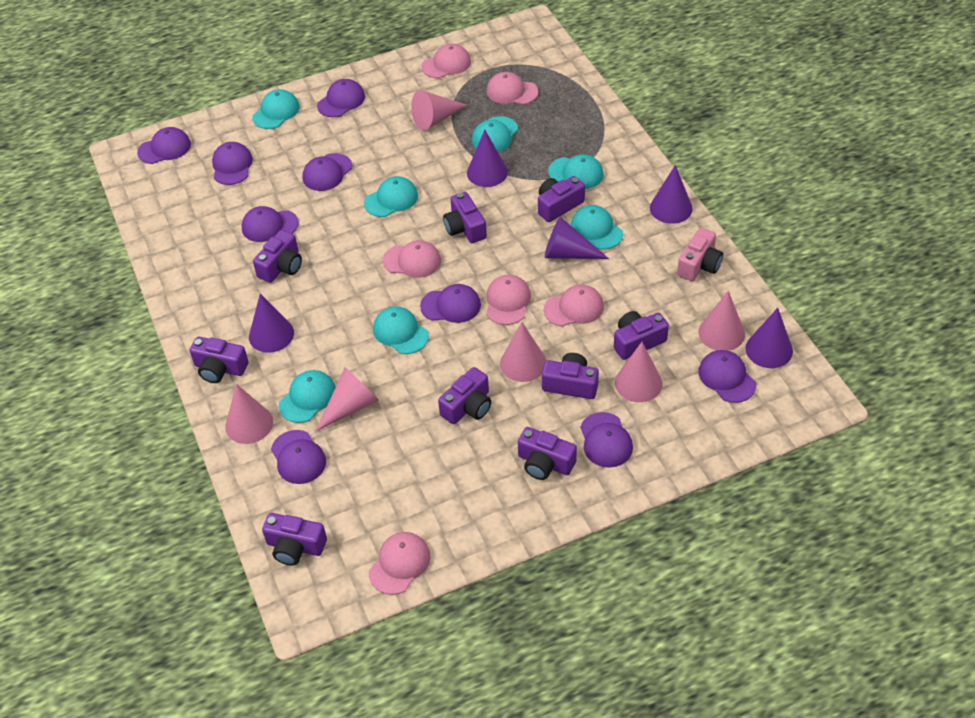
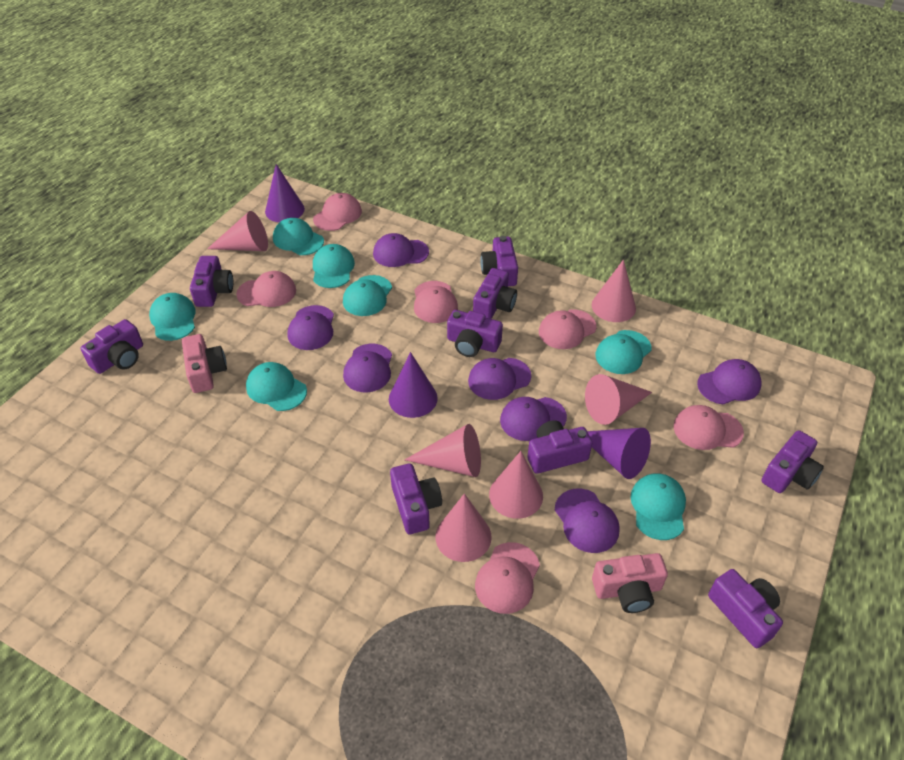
pink camera: 1 -> 2
purple cap: 9 -> 7
purple cone: 5 -> 3

